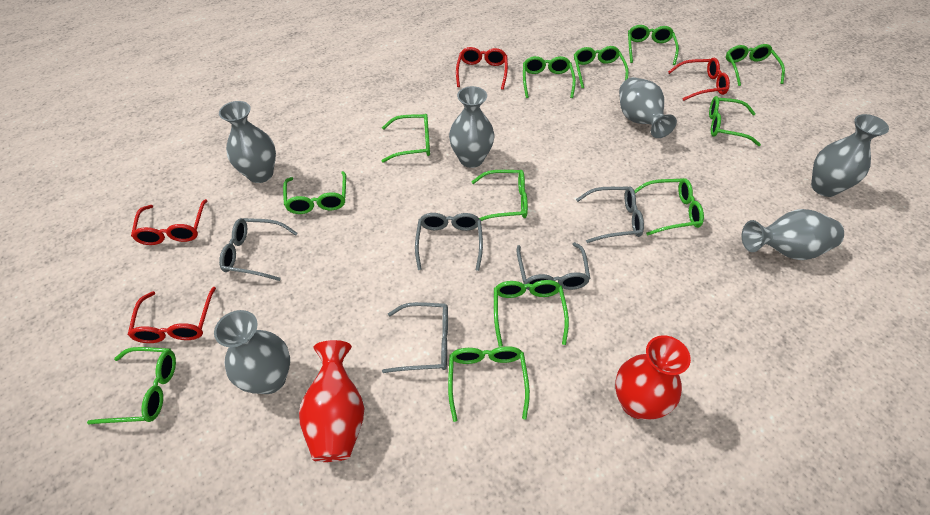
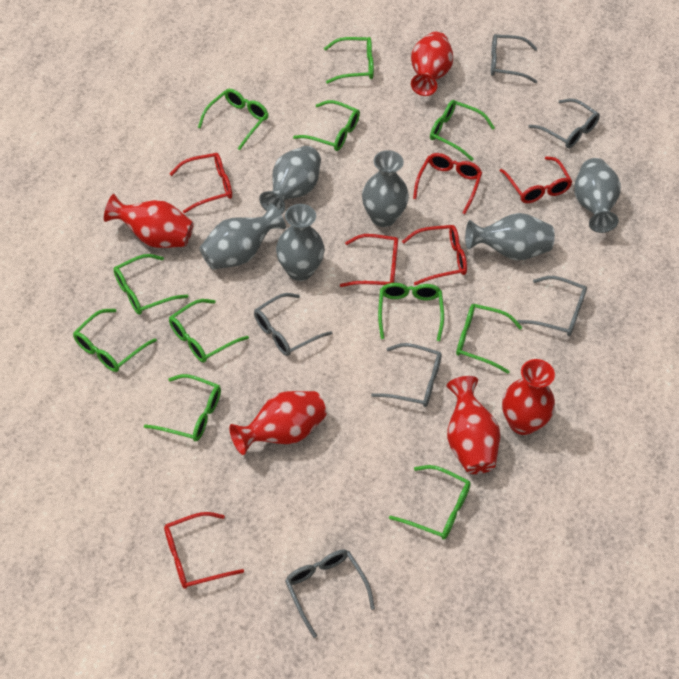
green glasses: 12 -> 11
grey glasses: 5 -> 6
red glasses: 4 -> 6
red vase: 2 -> 5

